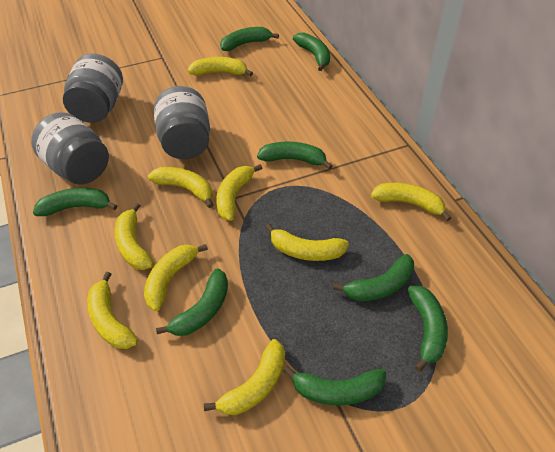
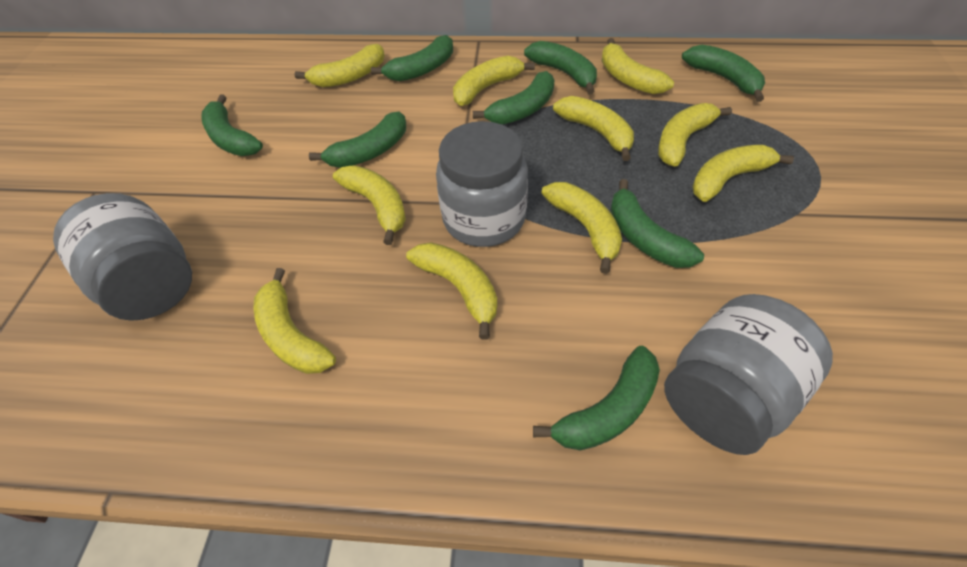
yellow banana: 9 -> 10

